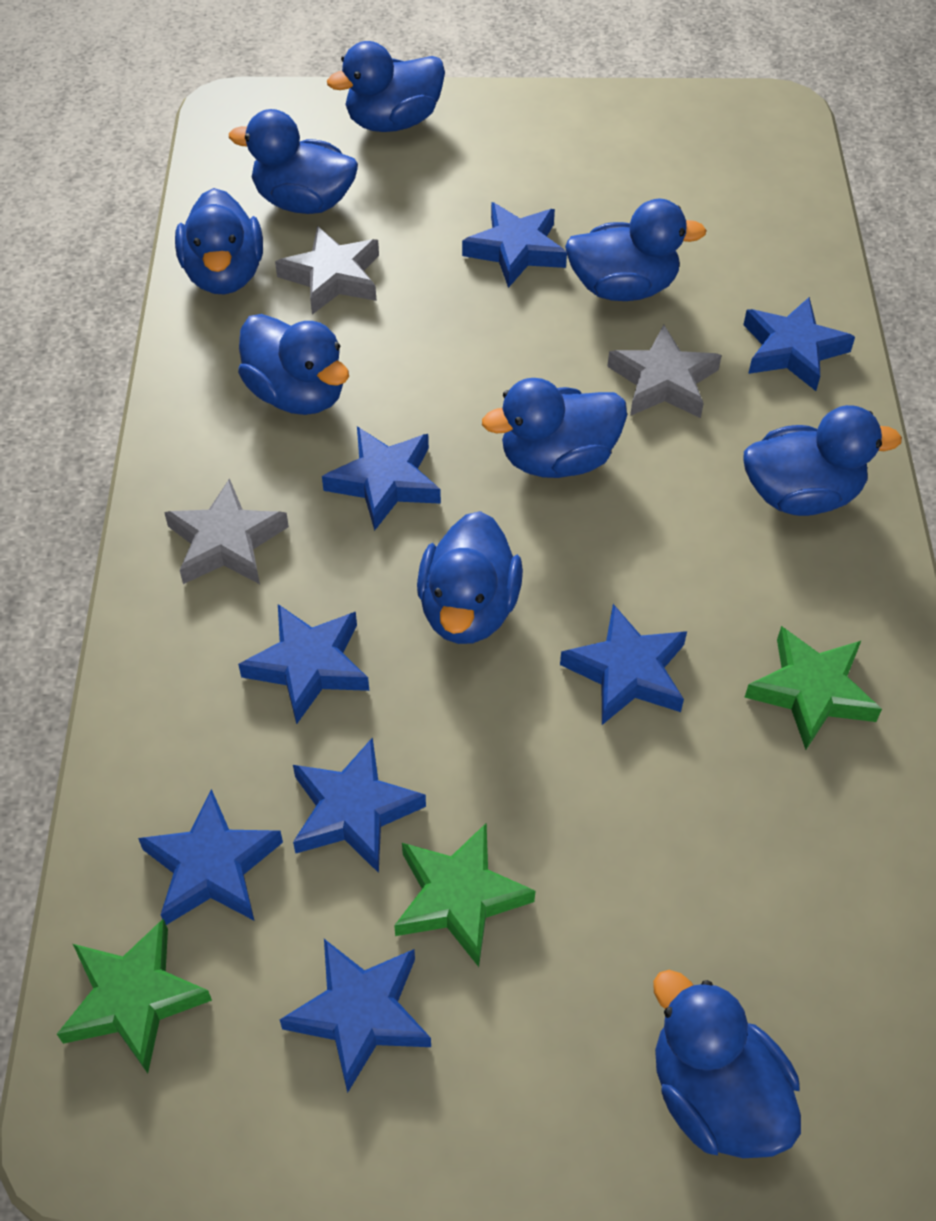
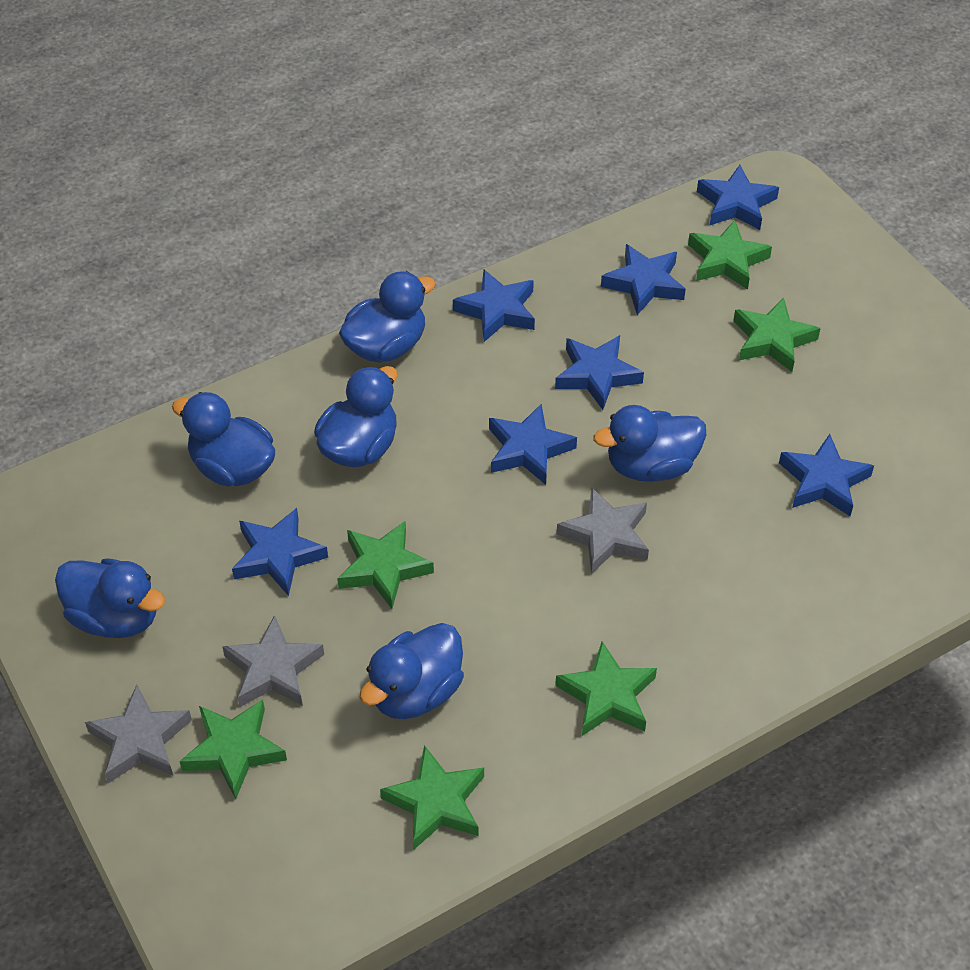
blue duck: 9 -> 6
blue star: 8 -> 7
green star: 3 -> 6

